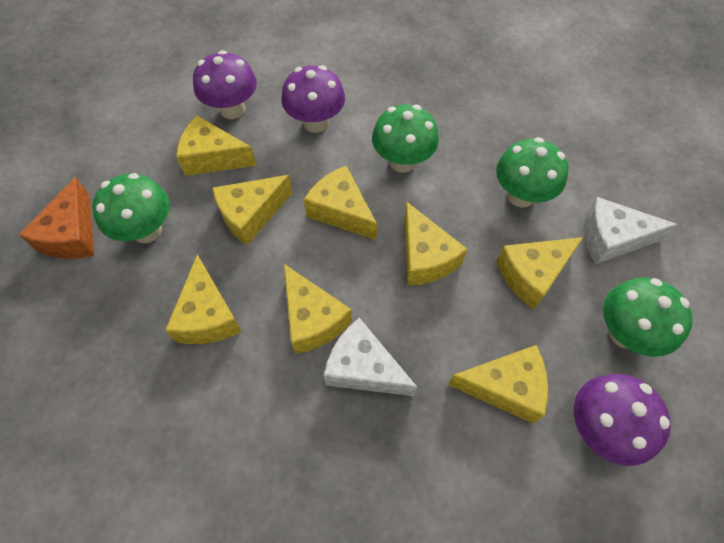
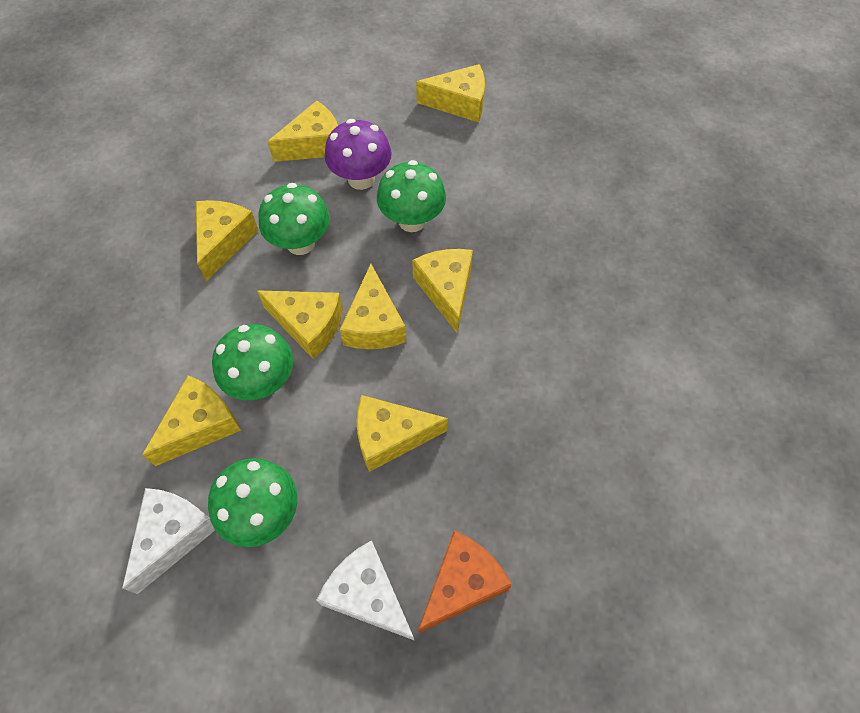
purple mushroom: 3 -> 1

